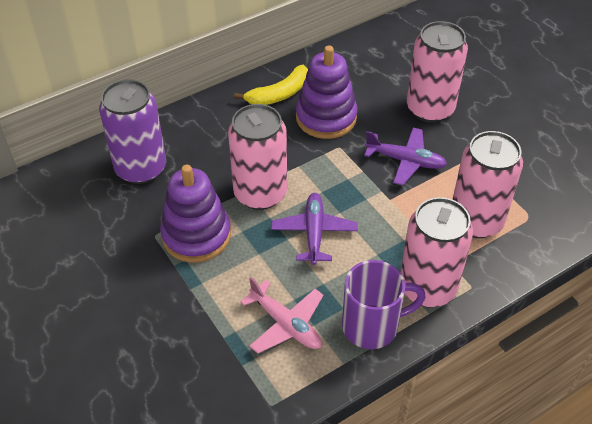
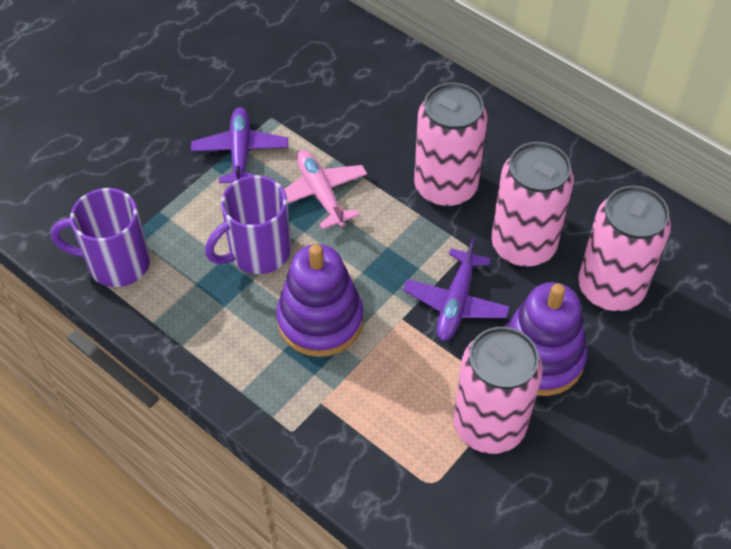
purple can: 1 -> 0
purple mug: 1 -> 2
yellow banana: 1 -> 0

